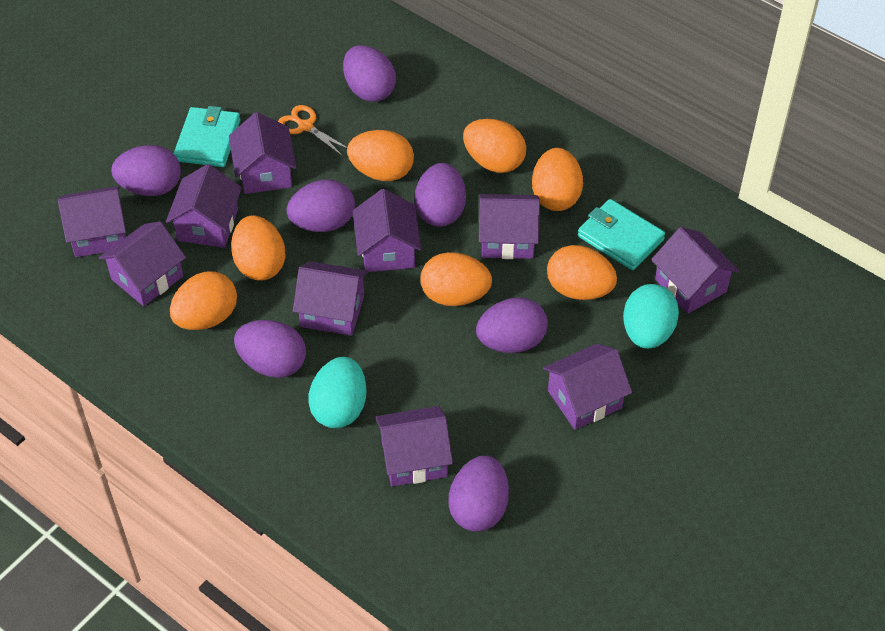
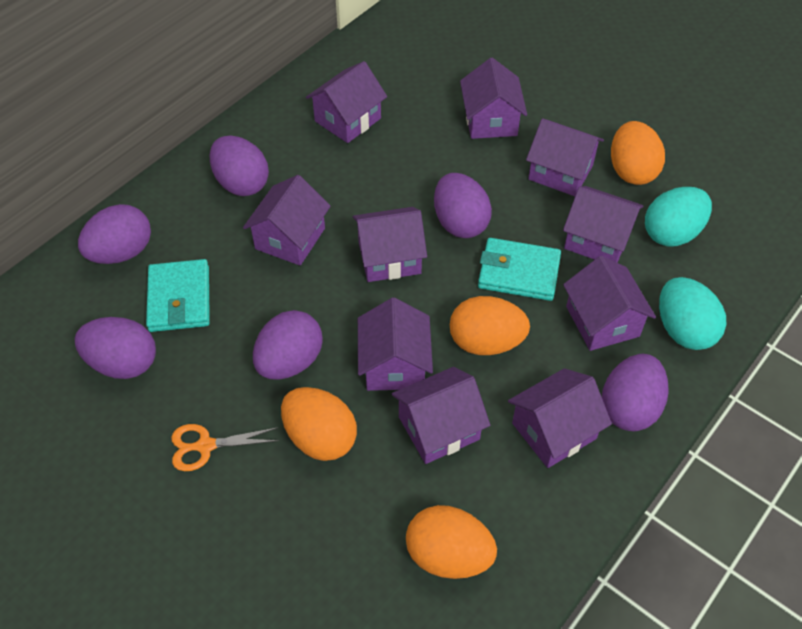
orange egg: 7 -> 4
purple egg: 7 -> 6

